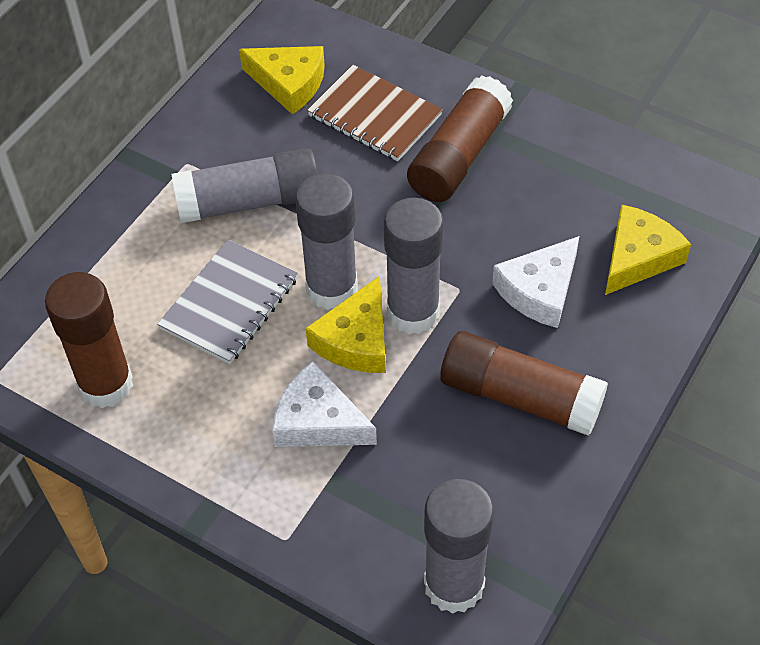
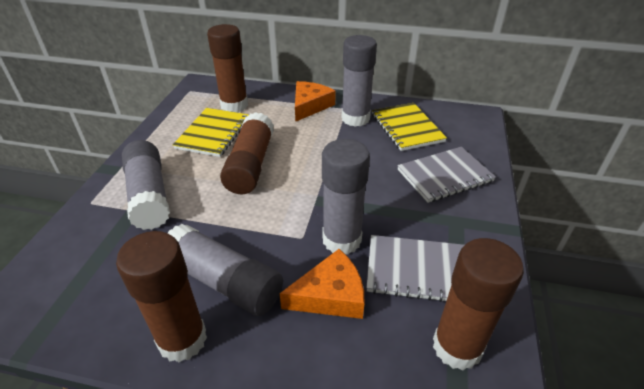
brown glue stick: 3 -> 4
brown notebook: 1 -> 0
grey notebook: 1 -> 2
orange cheese: 0 -> 2
white cheese: 2 -> 0
yellow cheese: 3 -> 0
yellow notebook: 0 -> 2

